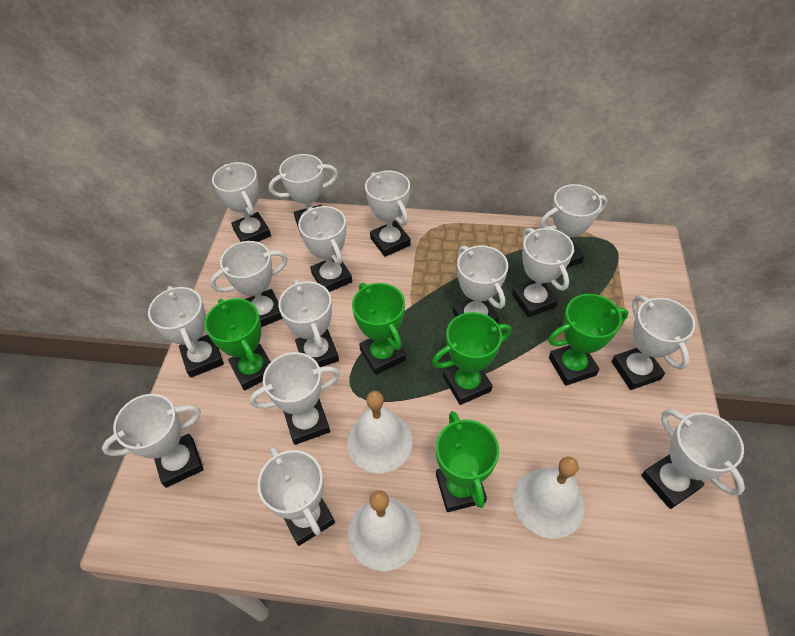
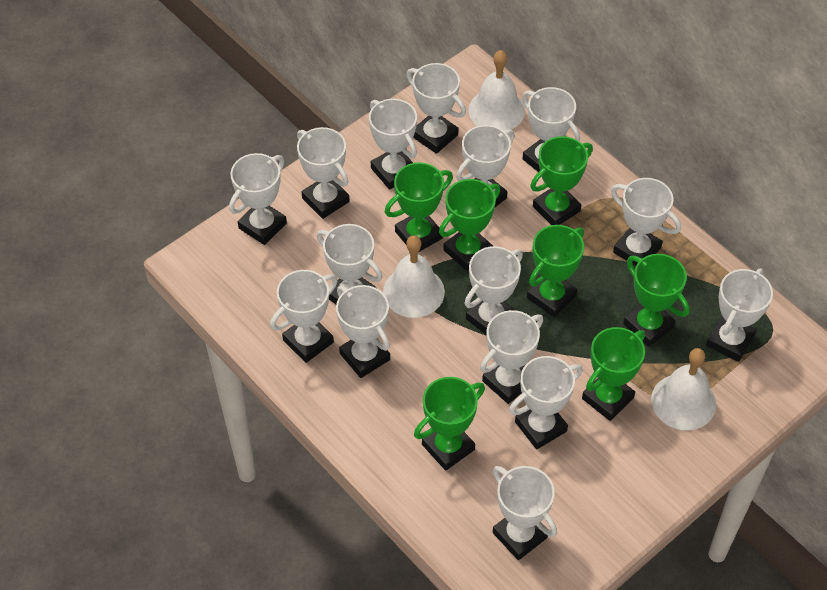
green trophy: 5 -> 7

